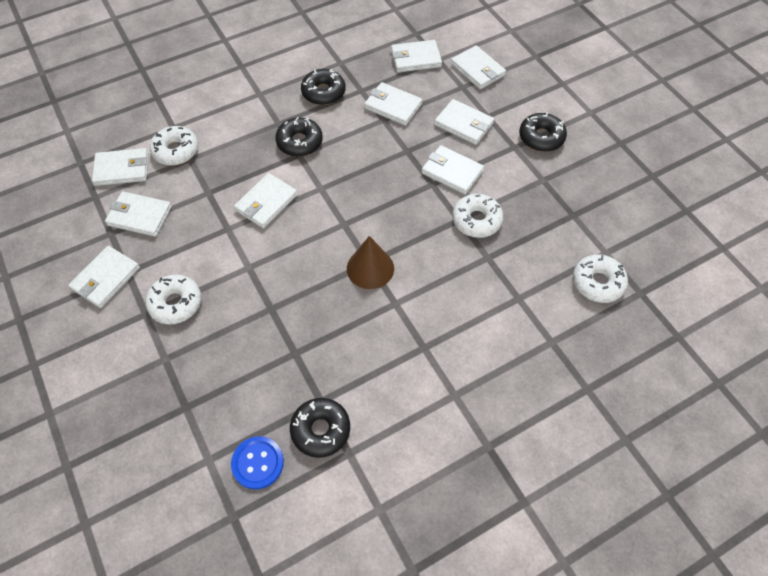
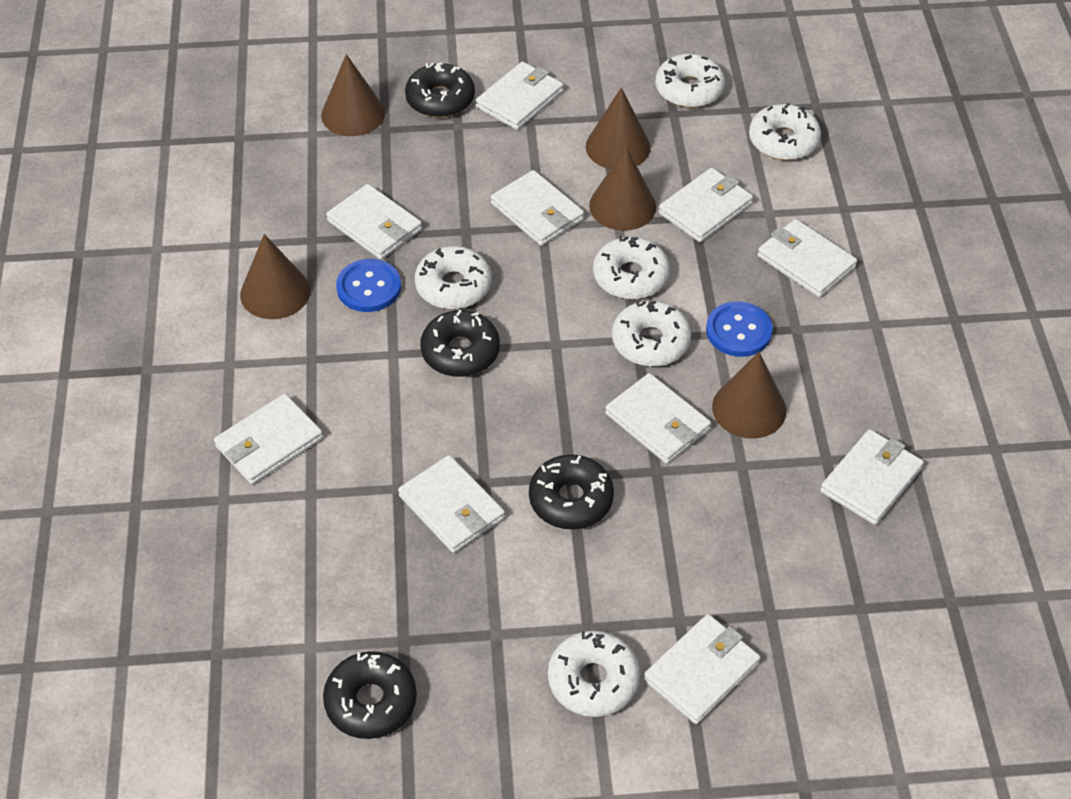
blue button: 1 -> 2
brown cone: 1 -> 5
white donut: 4 -> 6
white wallet: 9 -> 10

